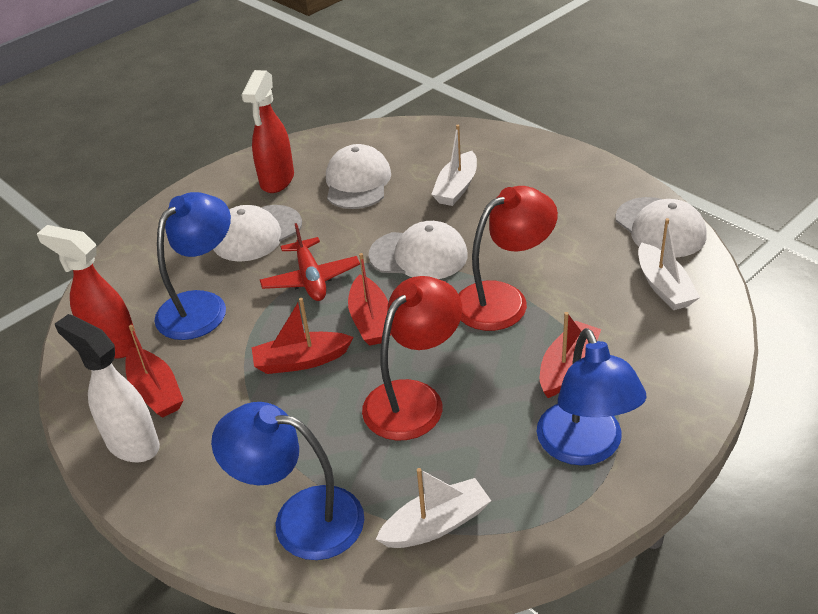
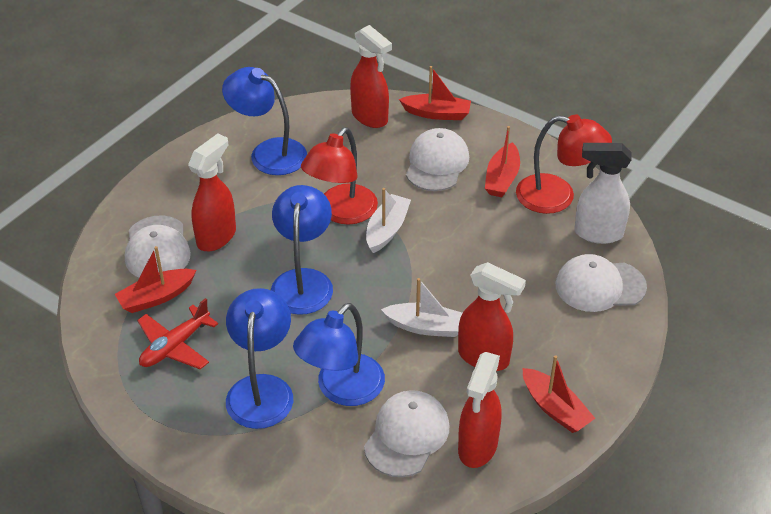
blue lamp: 3 -> 4
red spray bottle: 2 -> 4
white boat: 3 -> 2

